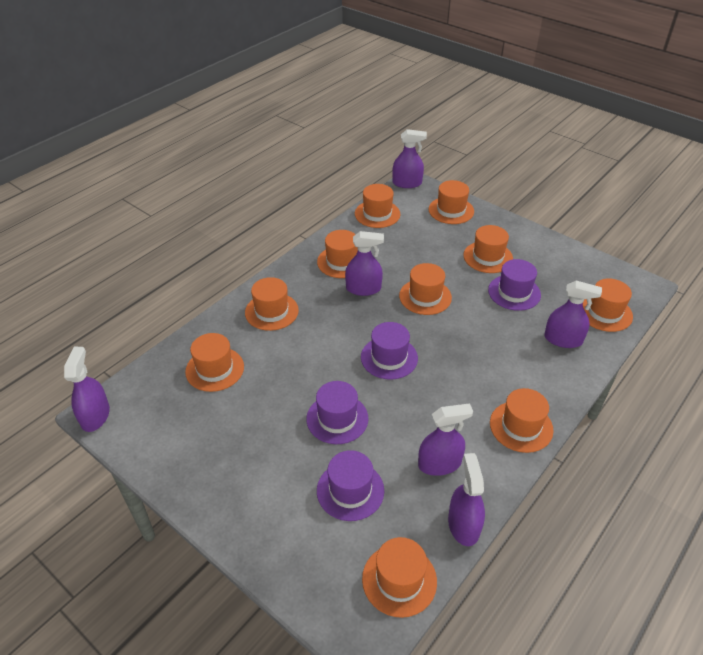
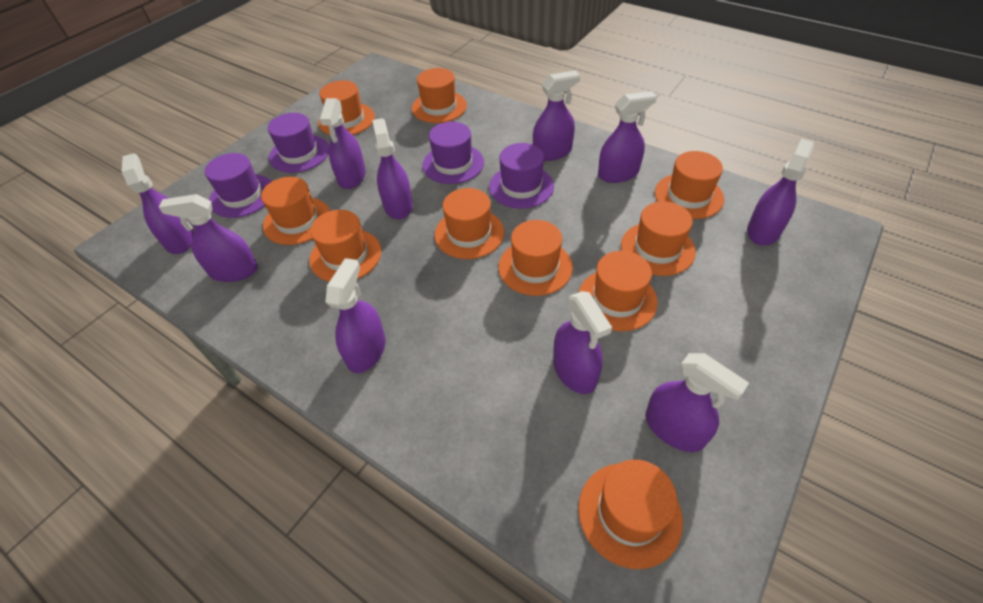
purple spray bottle: 6 -> 10

